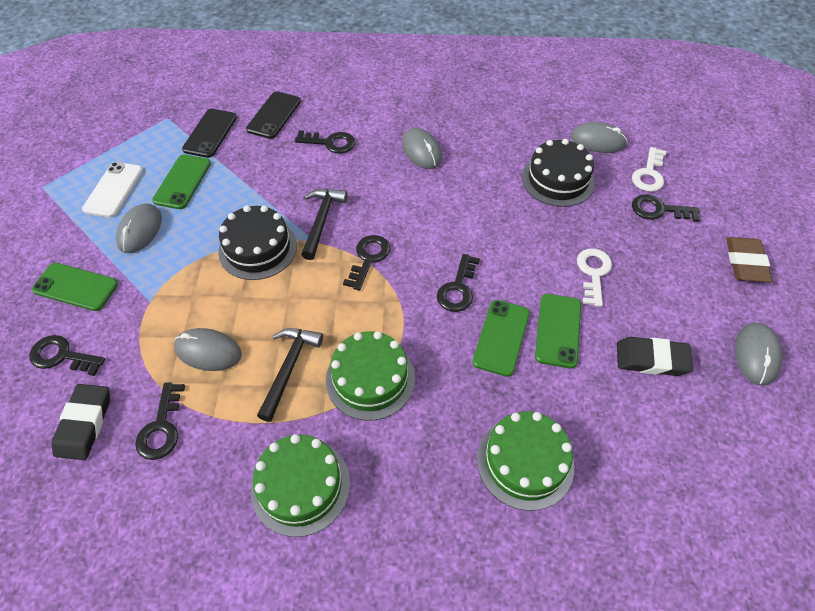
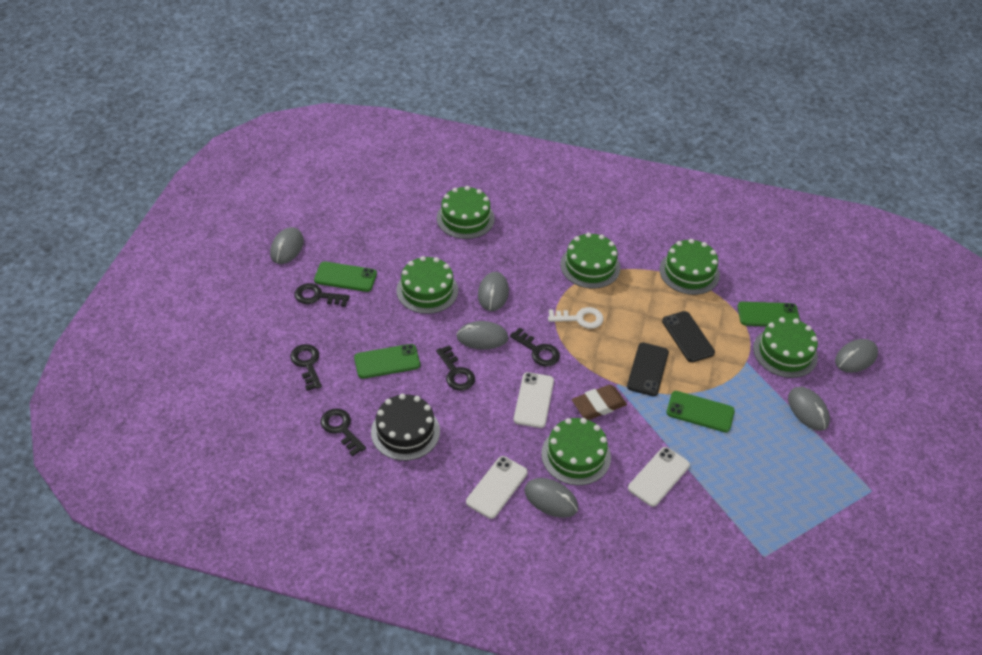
black cake: 2 -> 1
black eraser: 2 -> 0
black hammer: 2 -> 0
black key: 6 -> 5
green cake: 3 -> 6
grey mouse: 5 -> 6
white key: 2 -> 1
white phone: 1 -> 3

